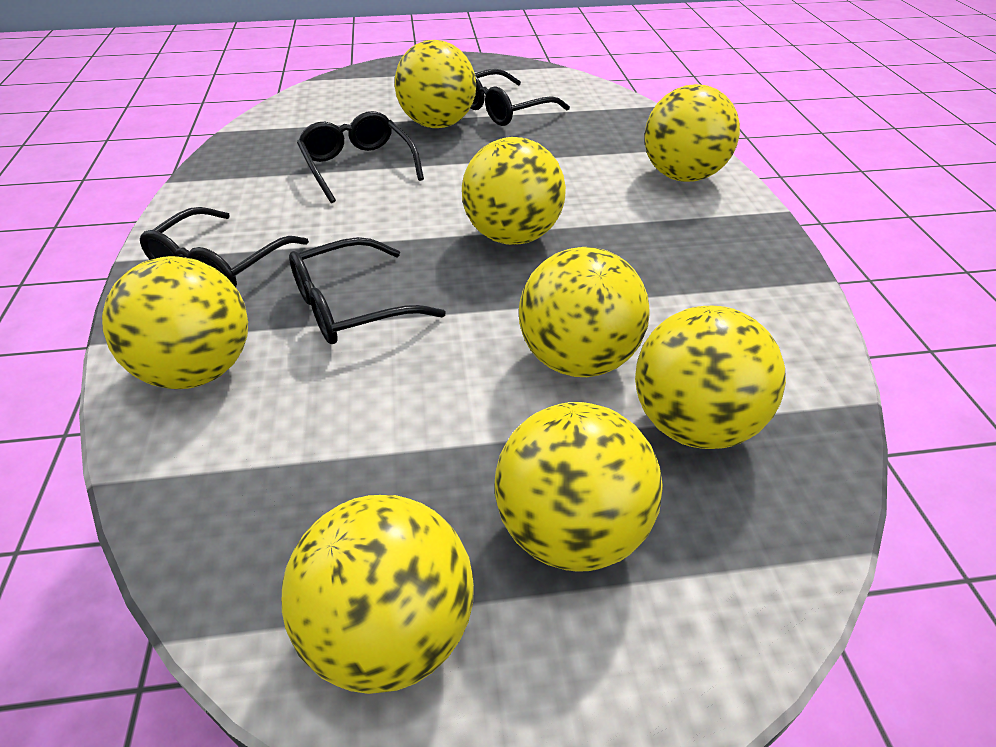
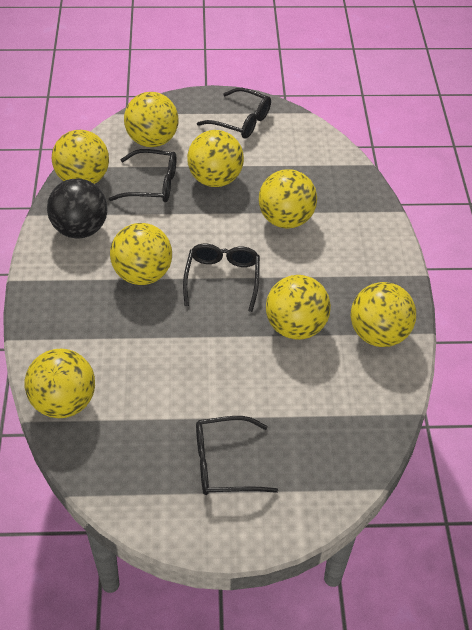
black ball: 0 -> 1

